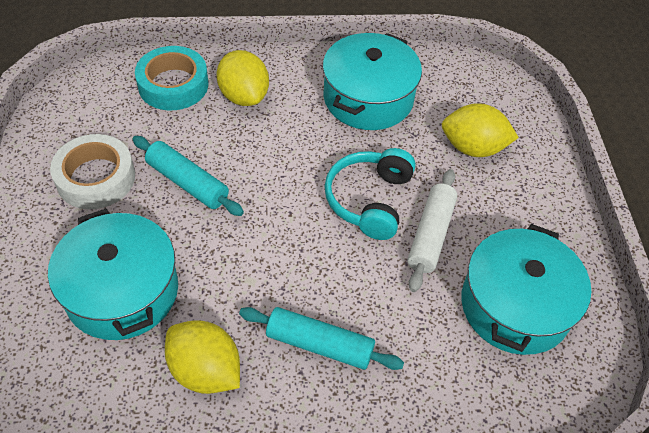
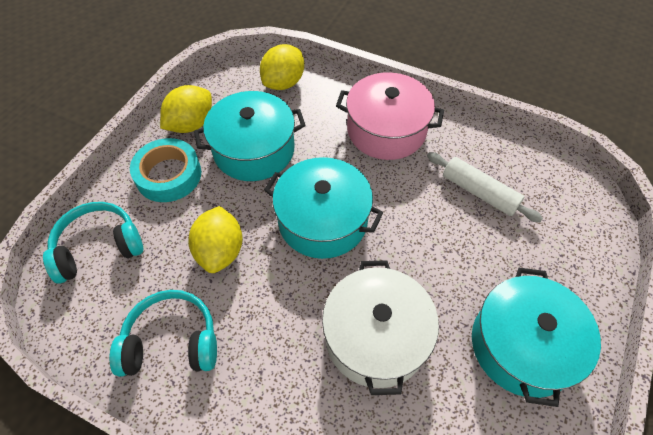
pink pot: 0 -> 1
turquoise headphones: 1 -> 2
turquoise rolling pin: 2 -> 0
white pot: 0 -> 1
white tape: 1 -> 0

